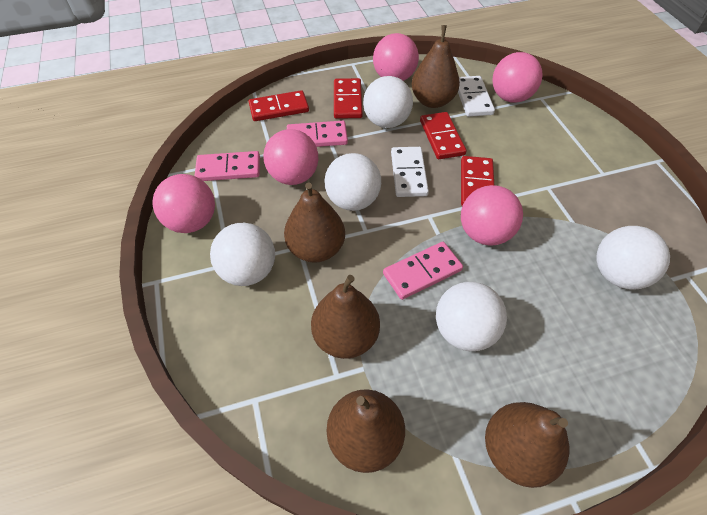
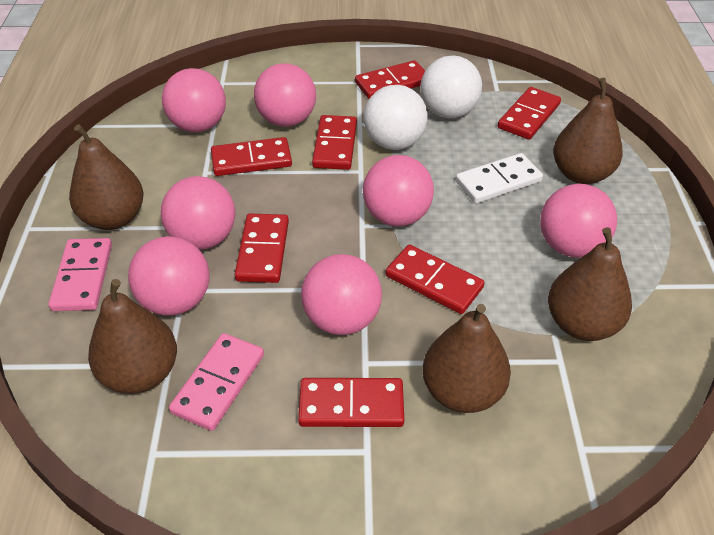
pink ball: 5 -> 7
pink domino: 3 -> 2
red domino: 4 -> 7
white ball: 5 -> 2
white domino: 2 -> 1

